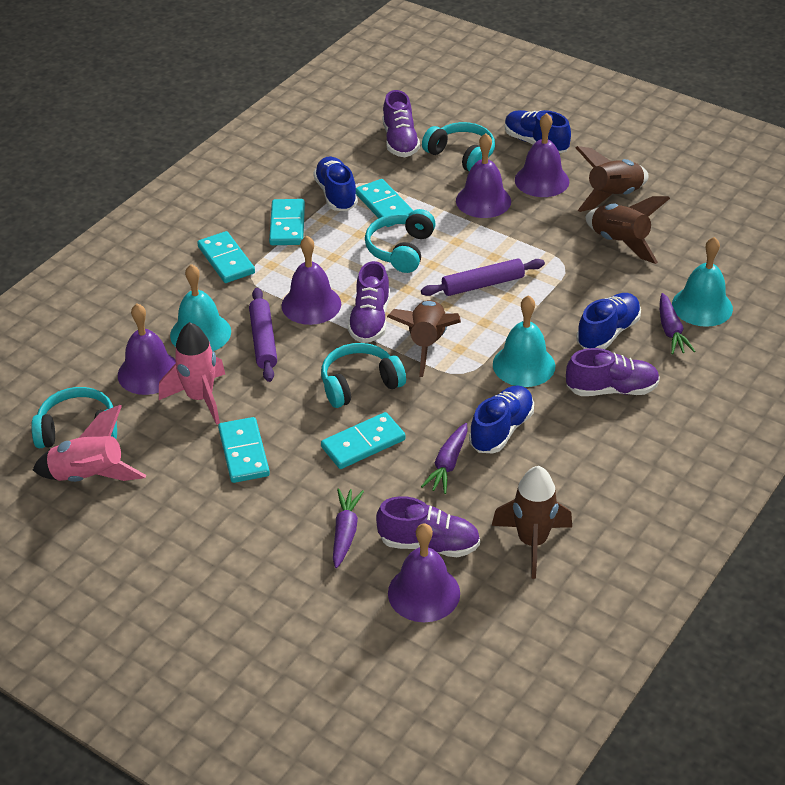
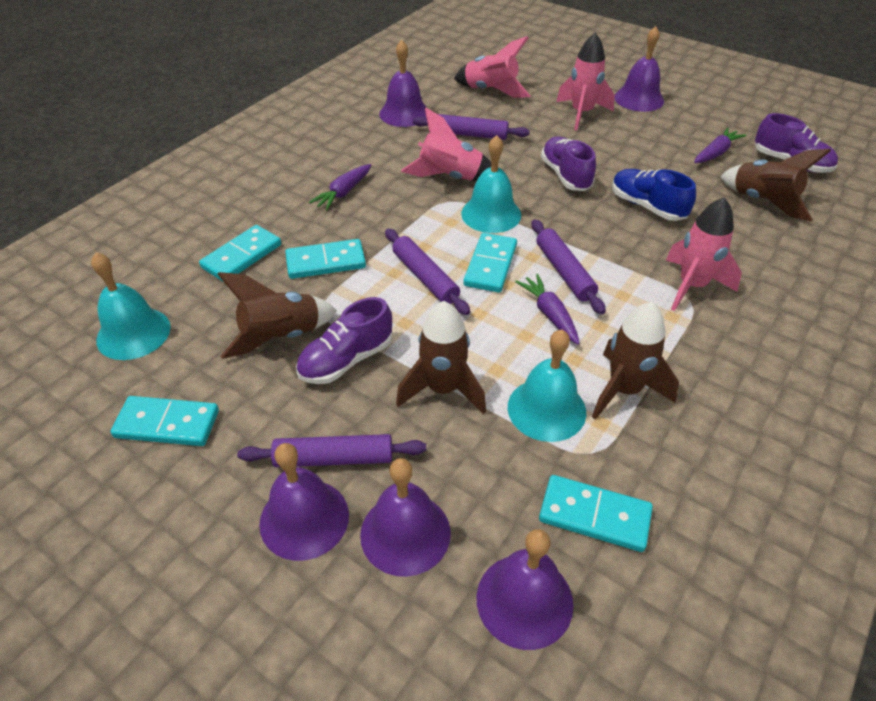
blue shoe: 4 -> 1
pink rocket: 2 -> 4
purple rolling pin: 2 -> 4
purple shoe: 4 -> 3
turquoise headphones: 4 -> 0

